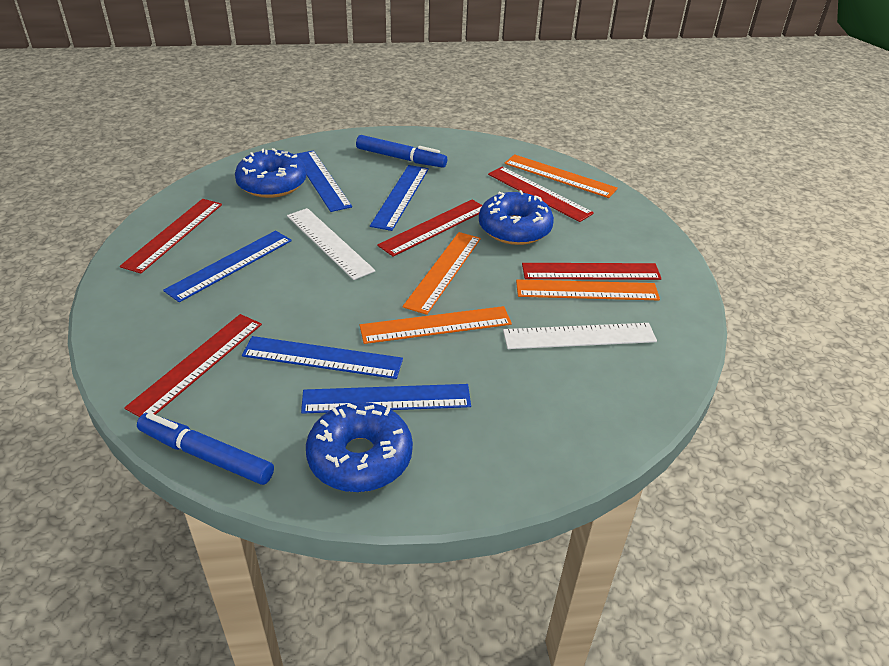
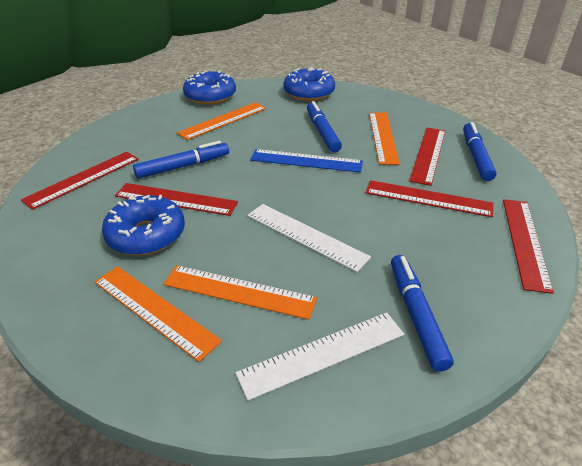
blue marker: 2 -> 4
blue ruler: 5 -> 1

